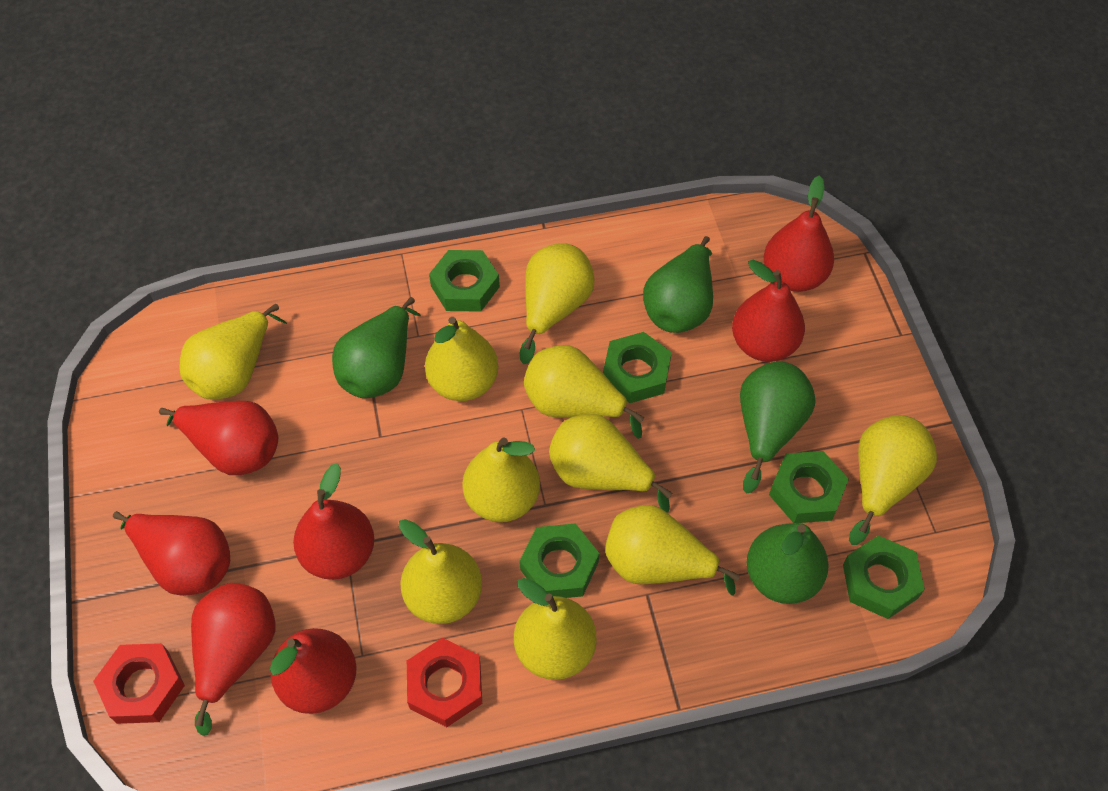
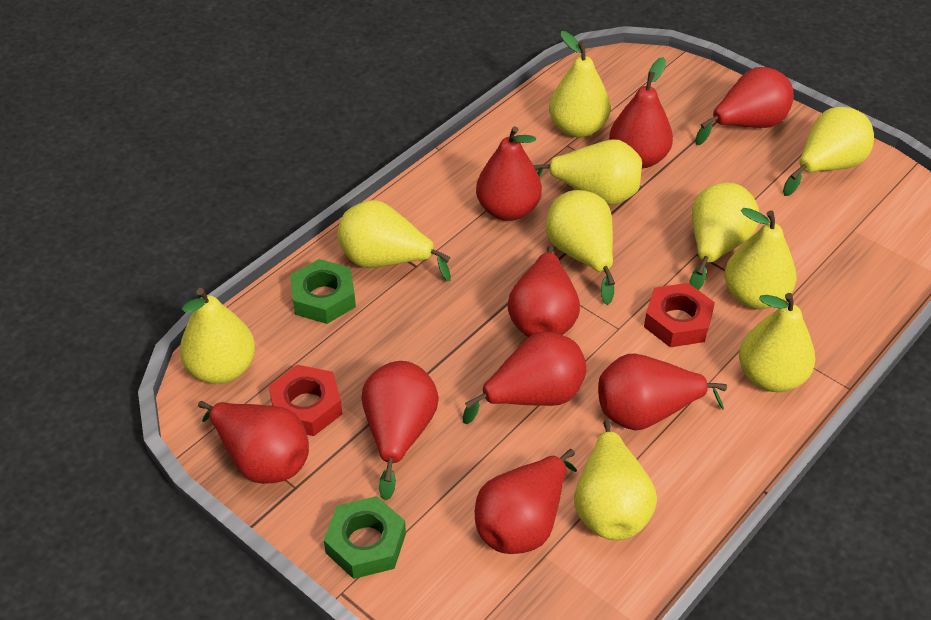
green nut: 5 -> 2
green pear: 4 -> 0
red pear: 7 -> 9

